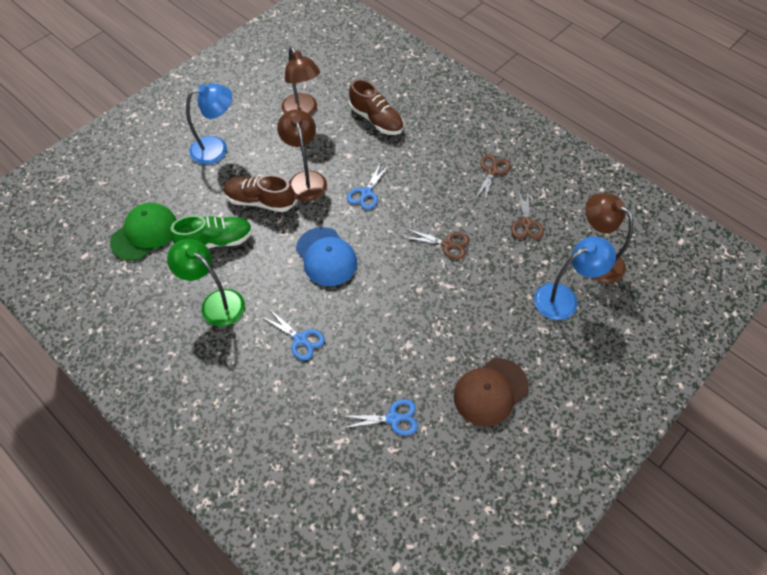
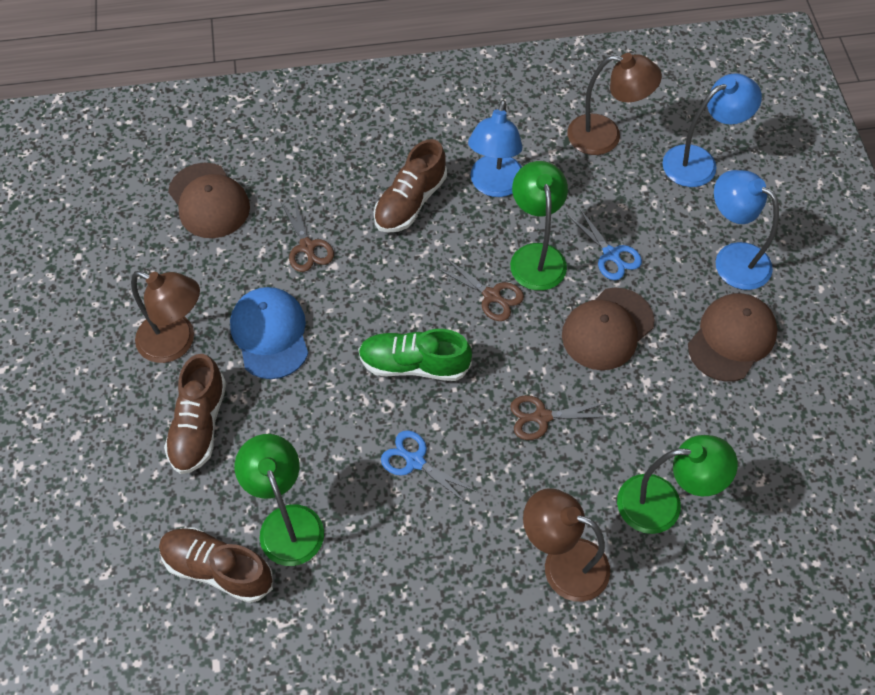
blue lamp: 2 -> 3
blue scissors: 3 -> 2
brown cap: 1 -> 3
brown shoe: 2 -> 3
green cap: 1 -> 0
green lamp: 1 -> 3

